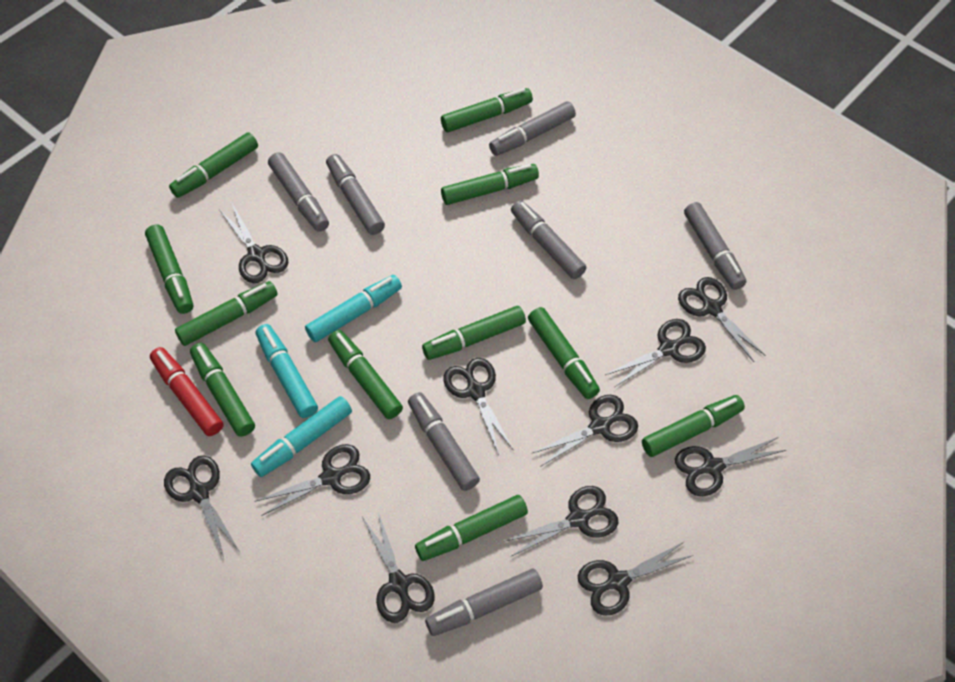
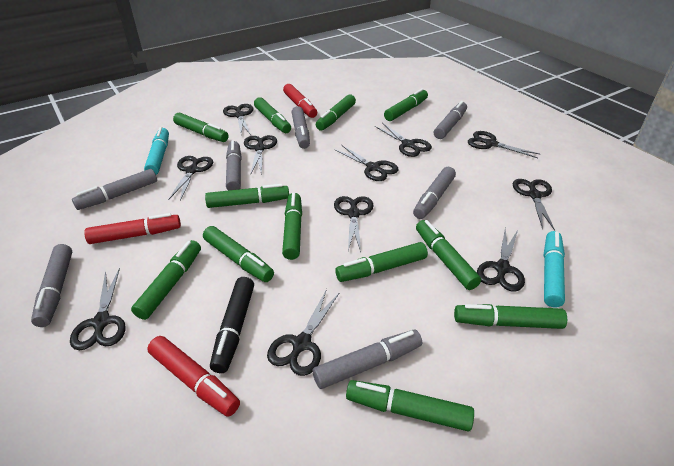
black marker: 0 -> 1
green marker: 11 -> 12
red marker: 1 -> 3
turquoise marker: 3 -> 2

